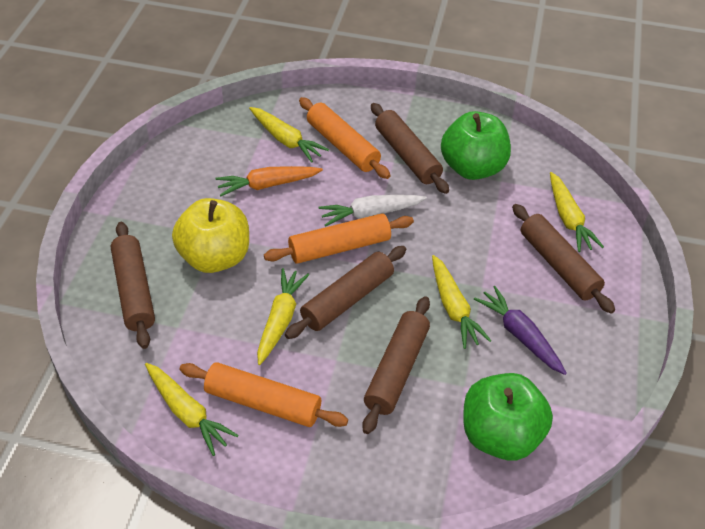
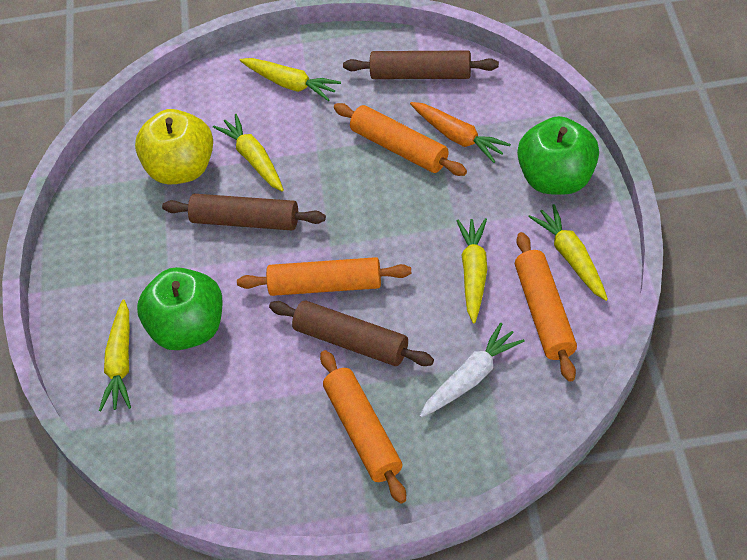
brown rolling pin: 5 -> 3
orange rolling pin: 3 -> 4
purple carrot: 1 -> 0

